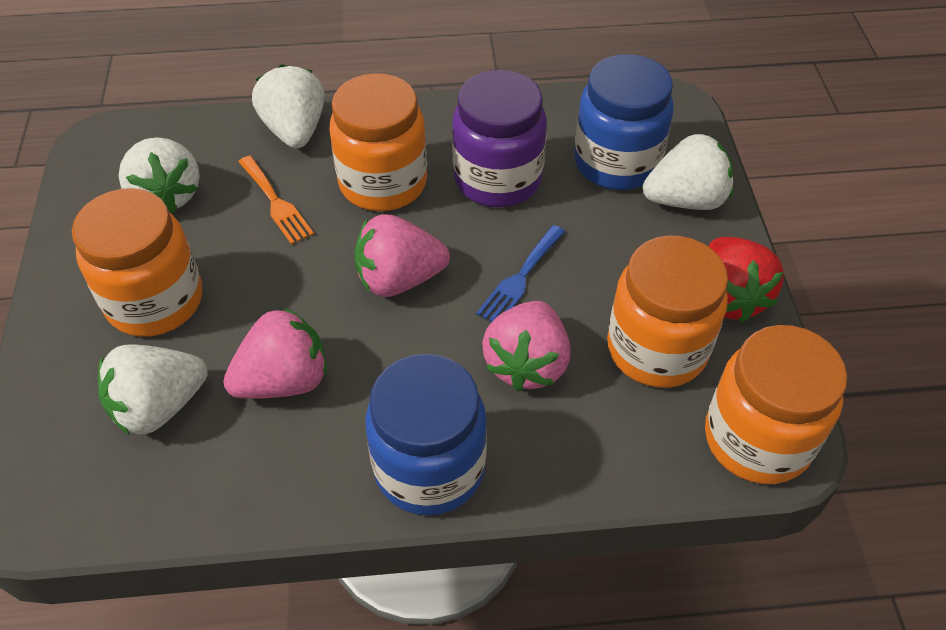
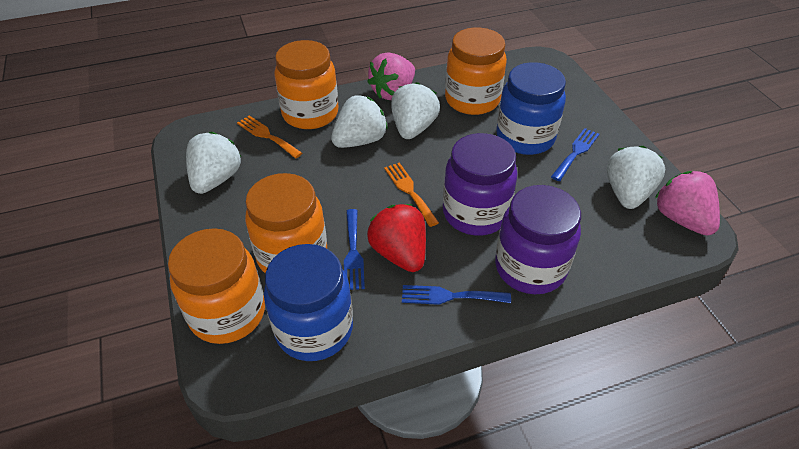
blue fork: 1 -> 3
orange fork: 1 -> 2
pink strawberry: 3 -> 2
purple jar: 1 -> 2

